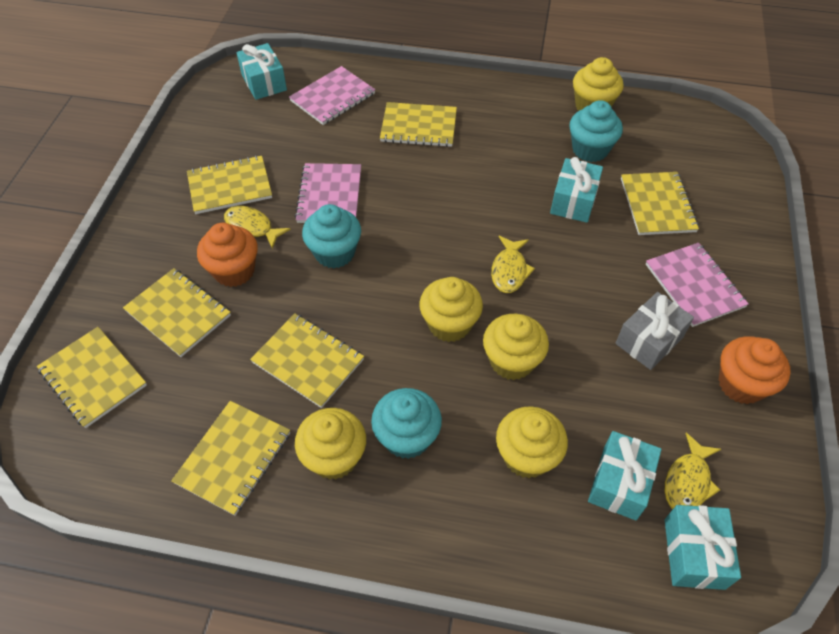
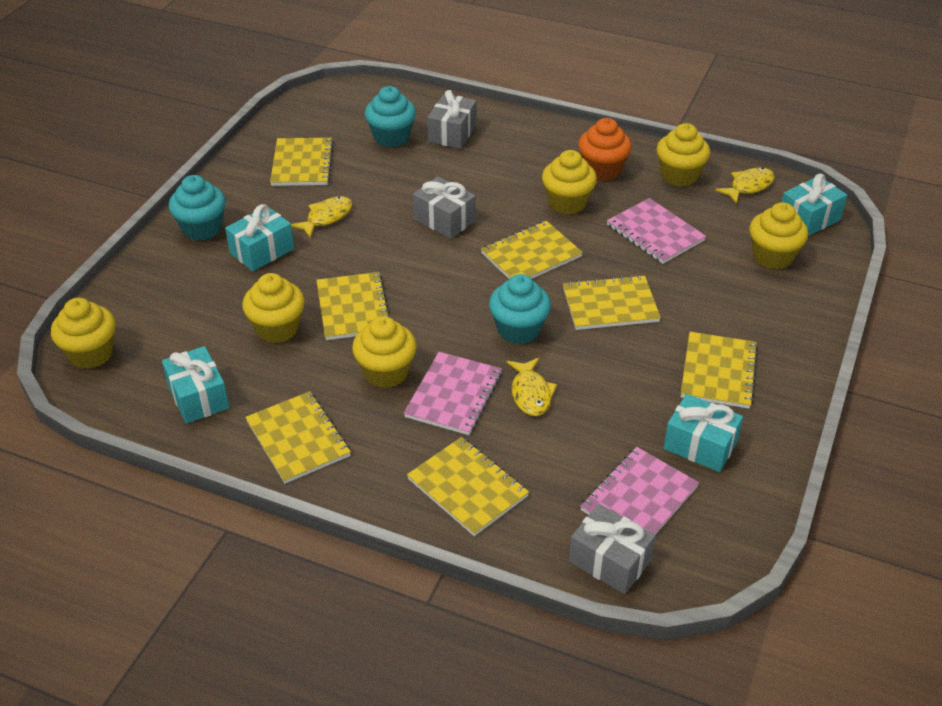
grey gift: 1 -> 3
orange cupcake: 2 -> 1
yellow cupcake: 5 -> 6

